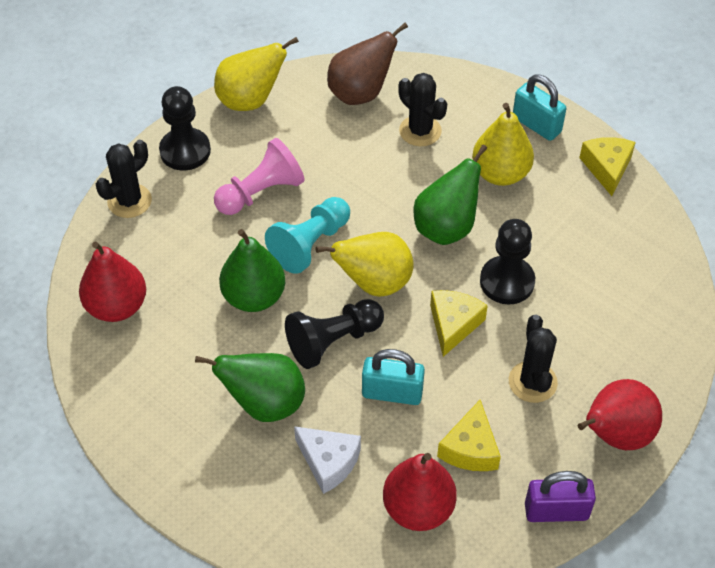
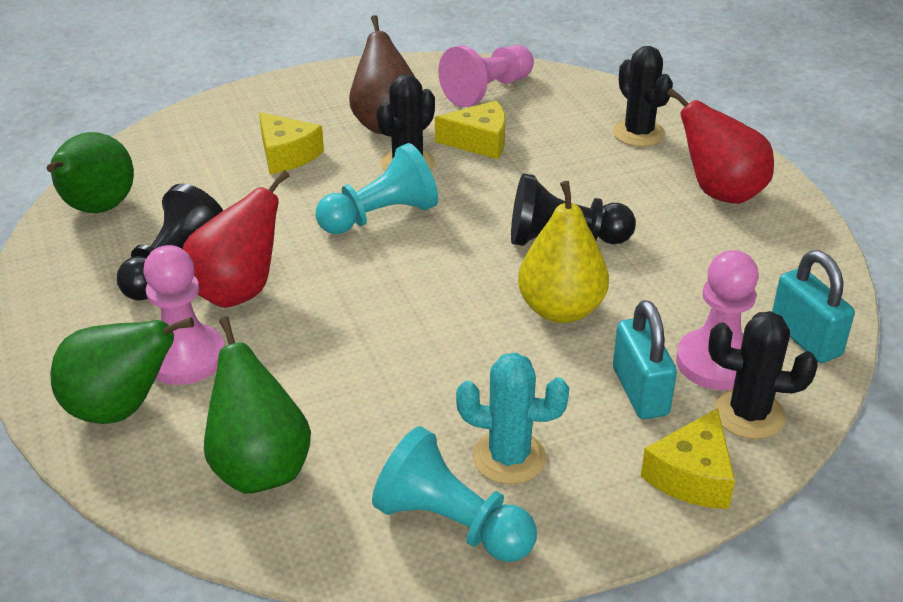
black pawn: 3 -> 2
pink pawn: 1 -> 3
purple padlock: 1 -> 0
red pear: 3 -> 2
turquoise cactus: 0 -> 1
turquoise pawn: 1 -> 2
white cheese: 1 -> 0
yellow pear: 3 -> 1

